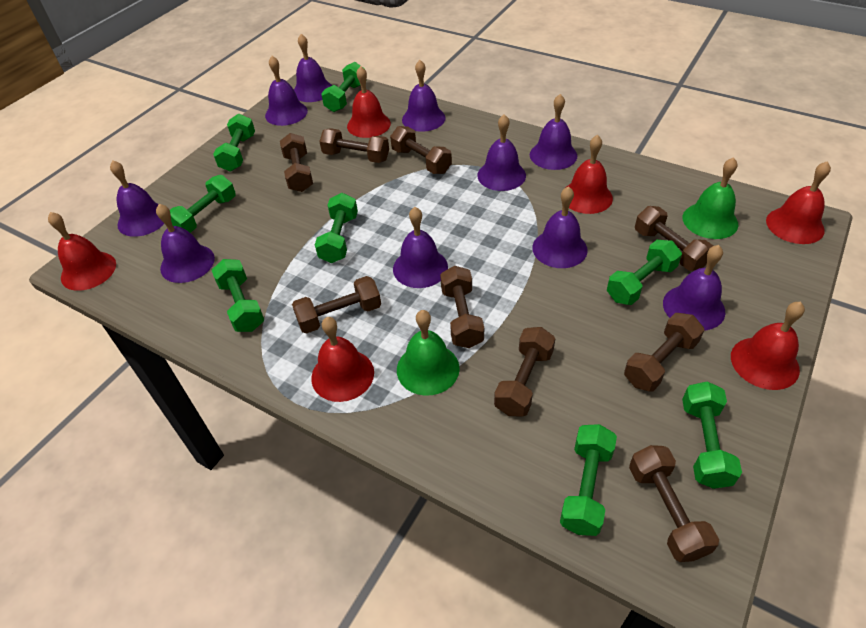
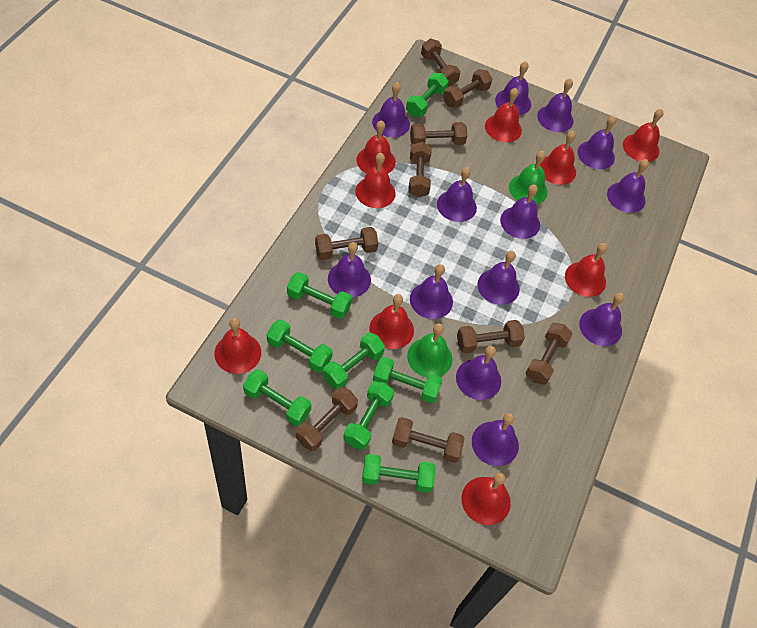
purple bell: 10 -> 13
red bell: 6 -> 9

